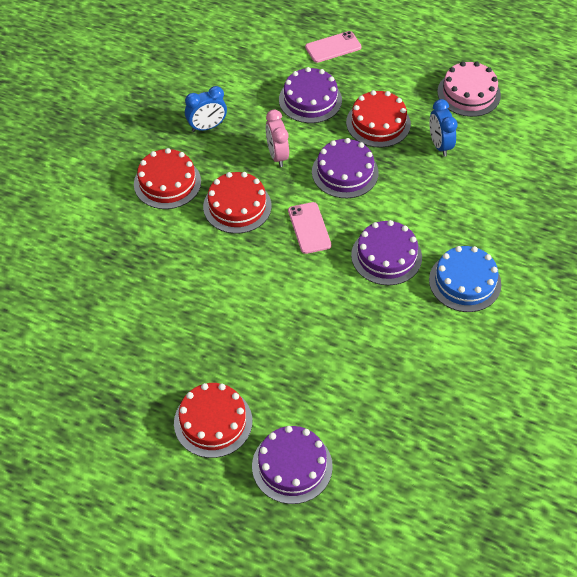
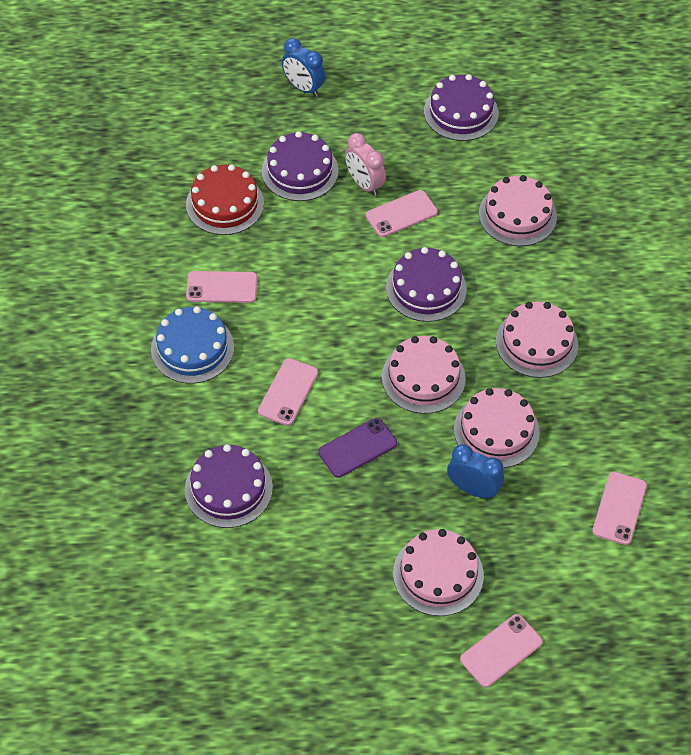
pink cake: 1 -> 5
pink phone: 2 -> 5
purple phone: 0 -> 1
red cake: 4 -> 1

